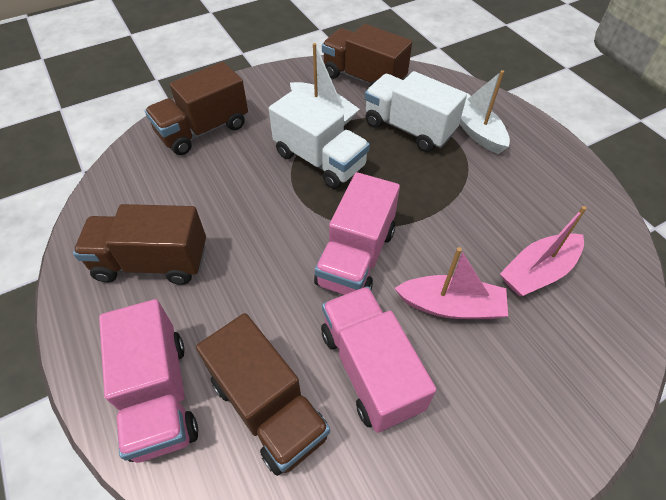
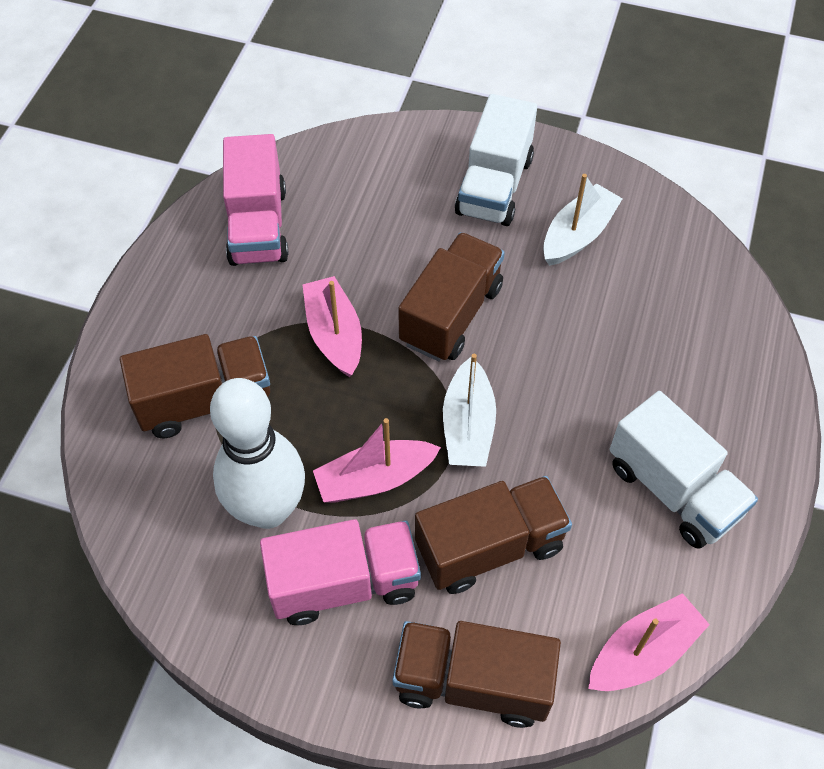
pink boat: 2 -> 3
pink truck: 3 -> 2
white bowling pin: 0 -> 1

